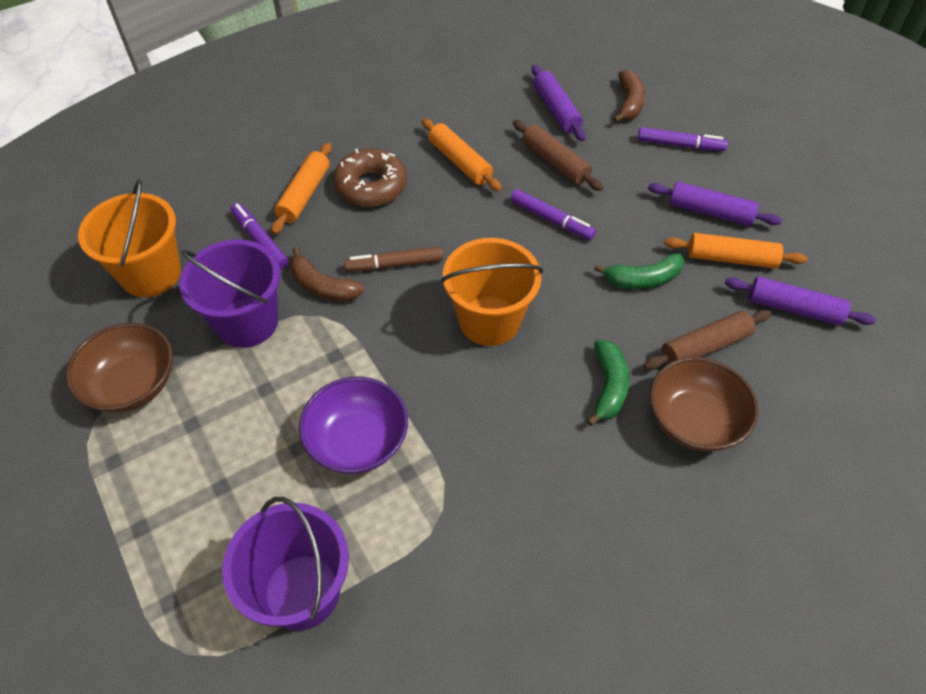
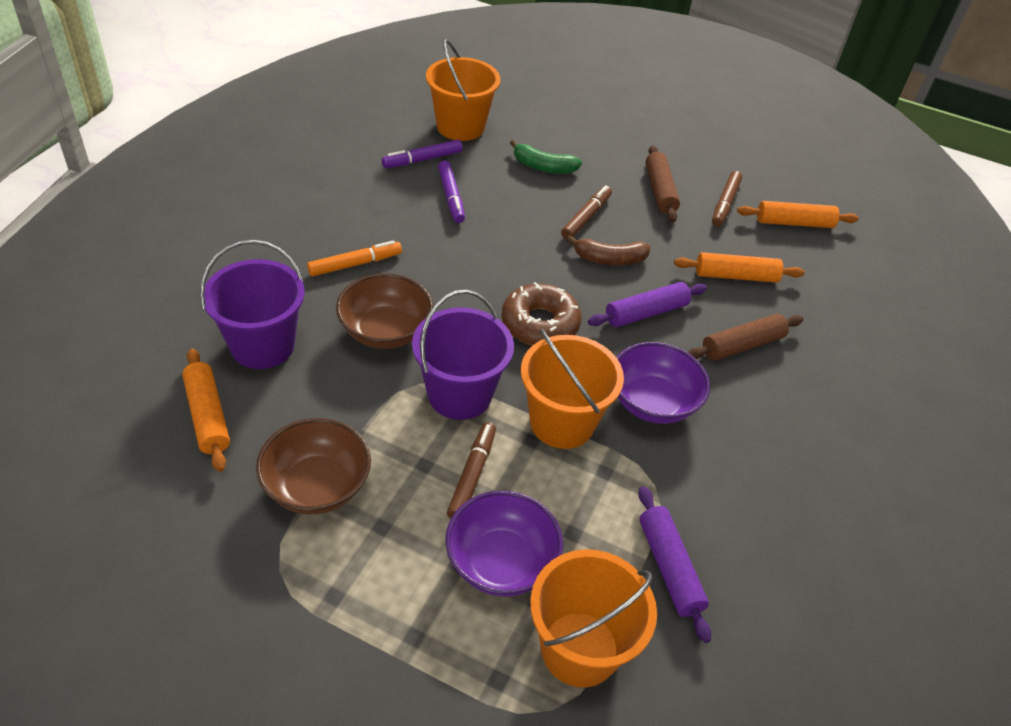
brown banana: 2 -> 1
brown marker: 1 -> 3
green banana: 2 -> 1
orange bucket: 2 -> 3
orange marker: 0 -> 1
purple bowl: 1 -> 2
purple marker: 3 -> 2
purple rolling pin: 3 -> 2

